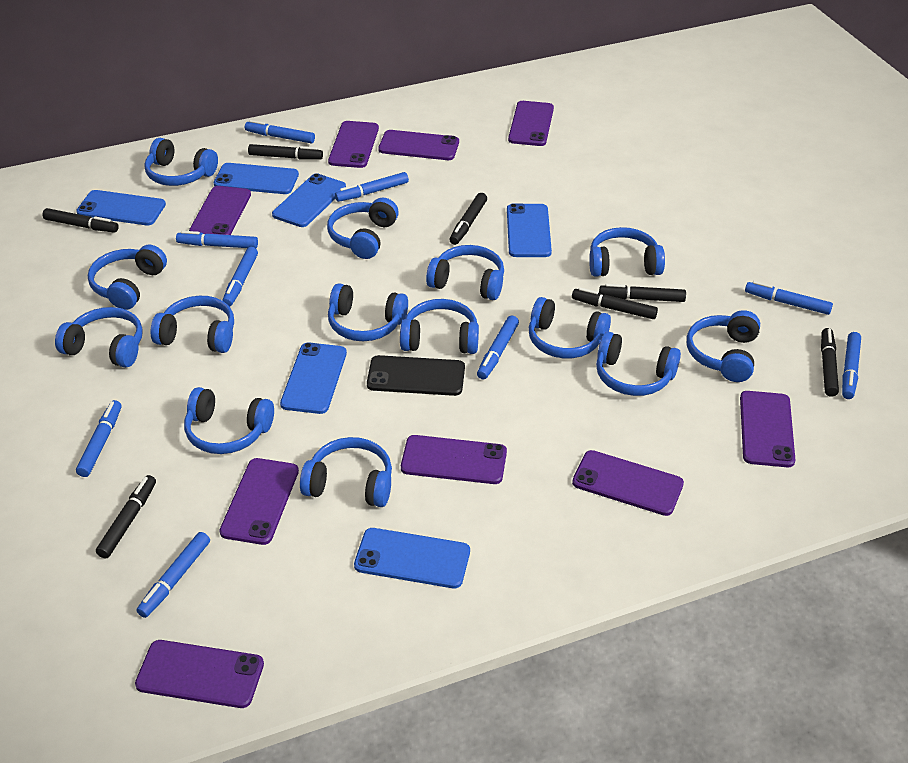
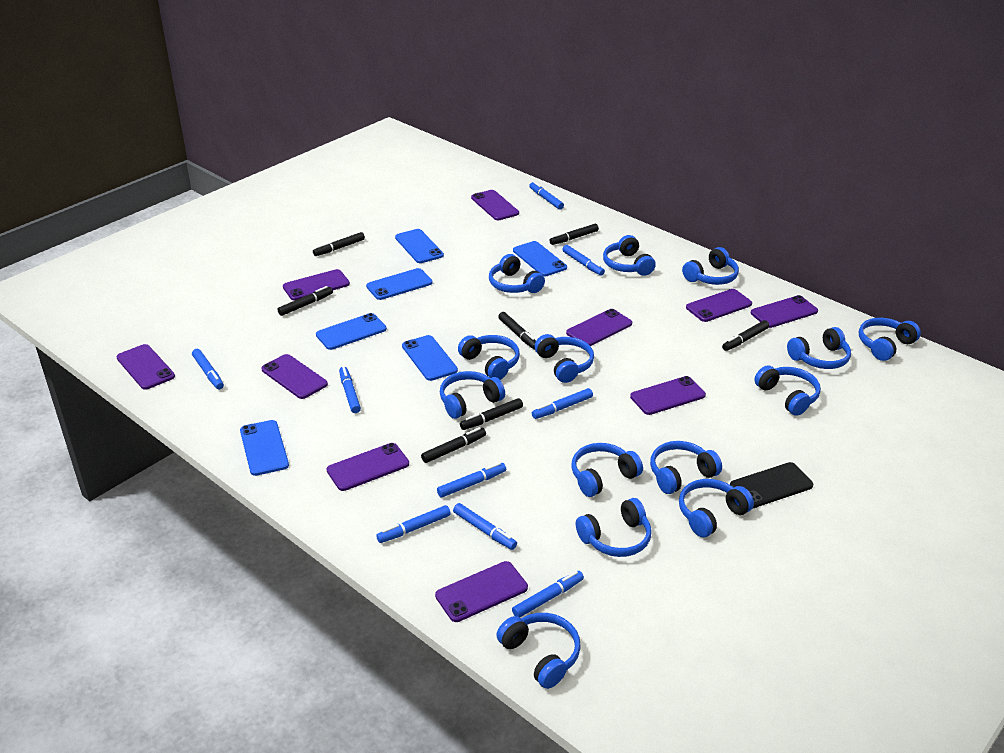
purple phone: 9 -> 10

